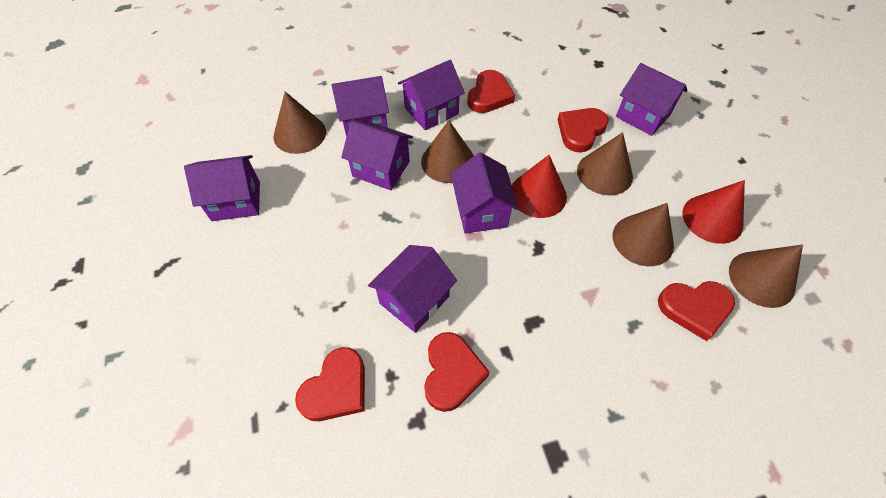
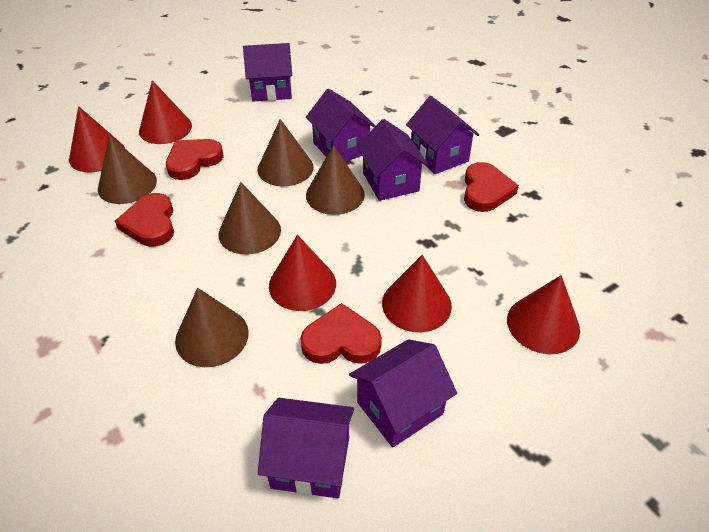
purple house: 7 -> 6
red cone: 2 -> 5
red heart: 5 -> 4

